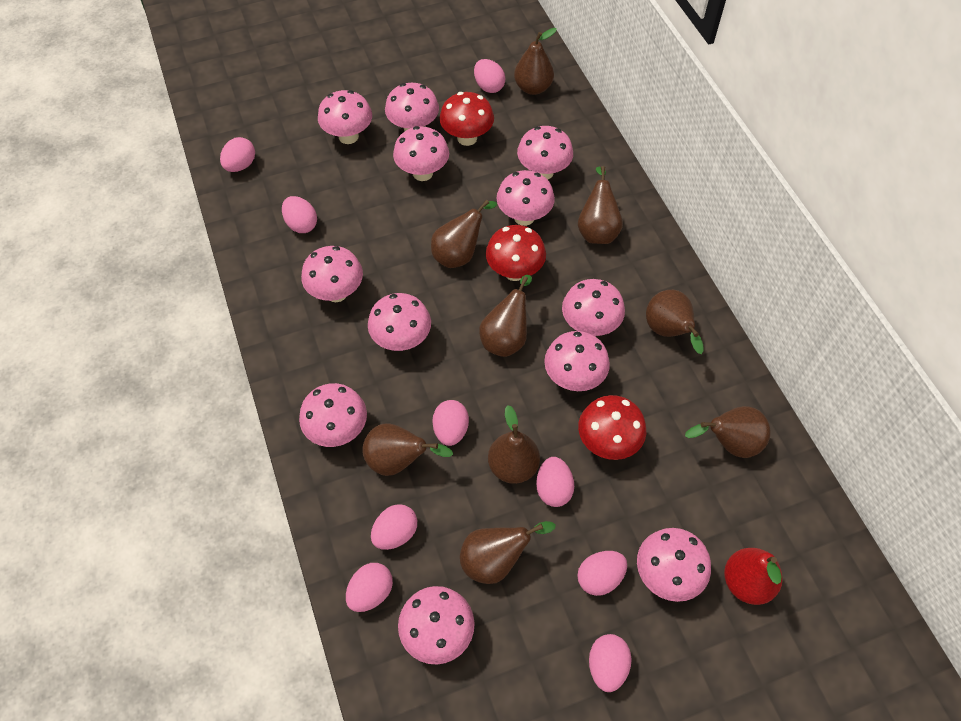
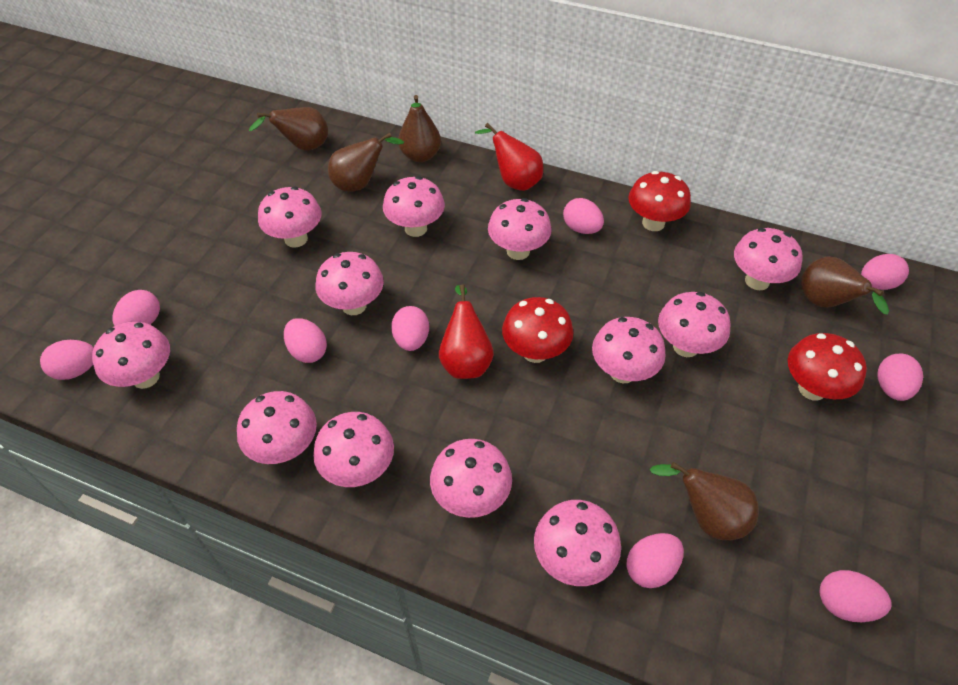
brown pear: 9 -> 5
red pear: 1 -> 2

